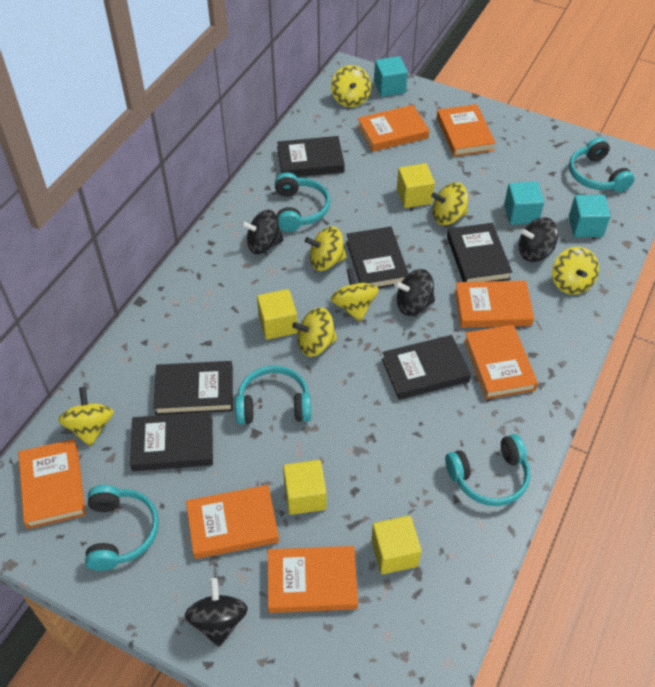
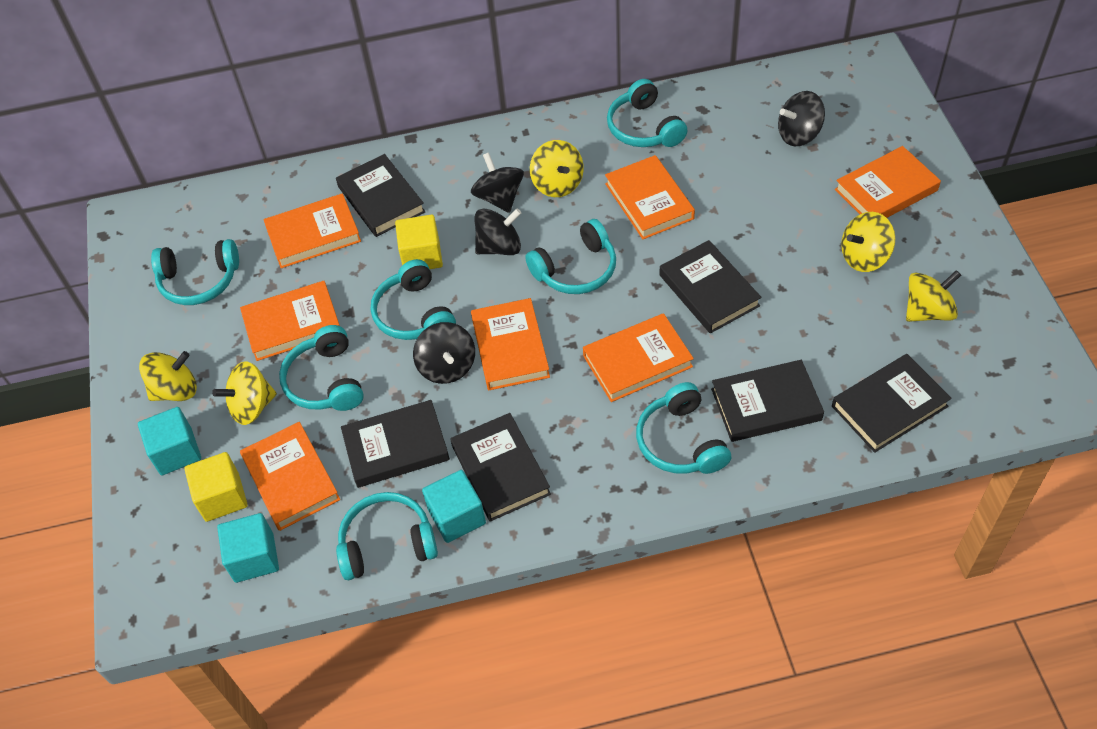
turquoise headphones: 5 -> 7
yellow cube: 4 -> 2
yellow spinning top: 7 -> 5

